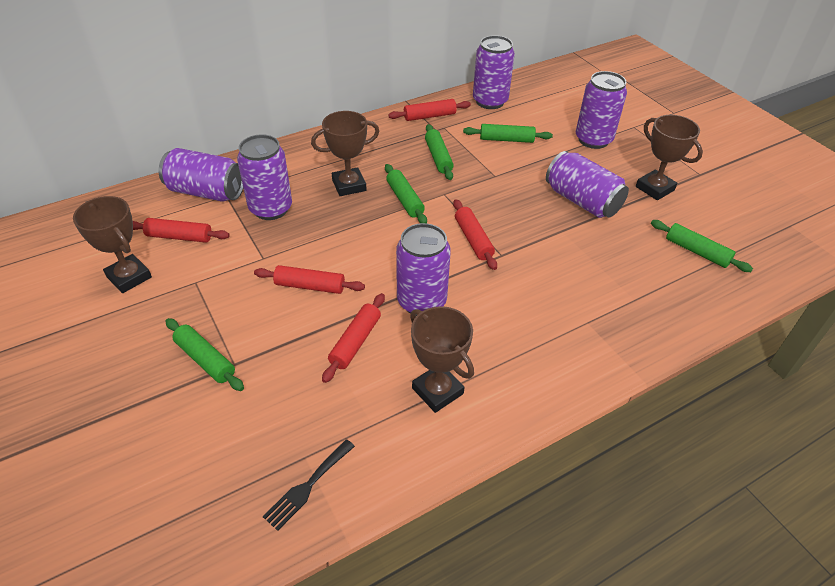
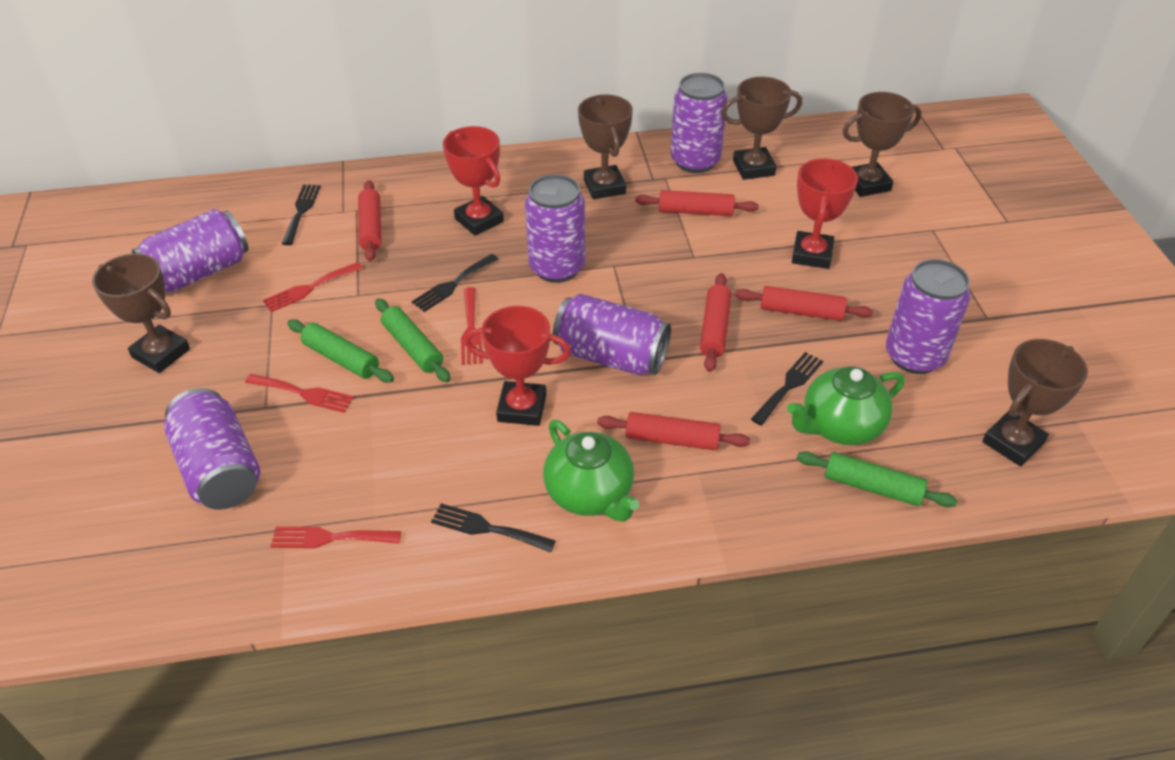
black fork: 1 -> 4
brown trophy: 4 -> 5
green rolling pin: 5 -> 3
green teapot: 0 -> 2
red fork: 0 -> 4
red trophy: 0 -> 3

